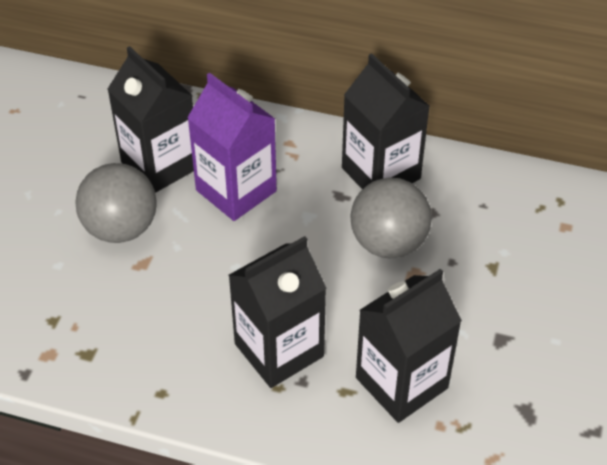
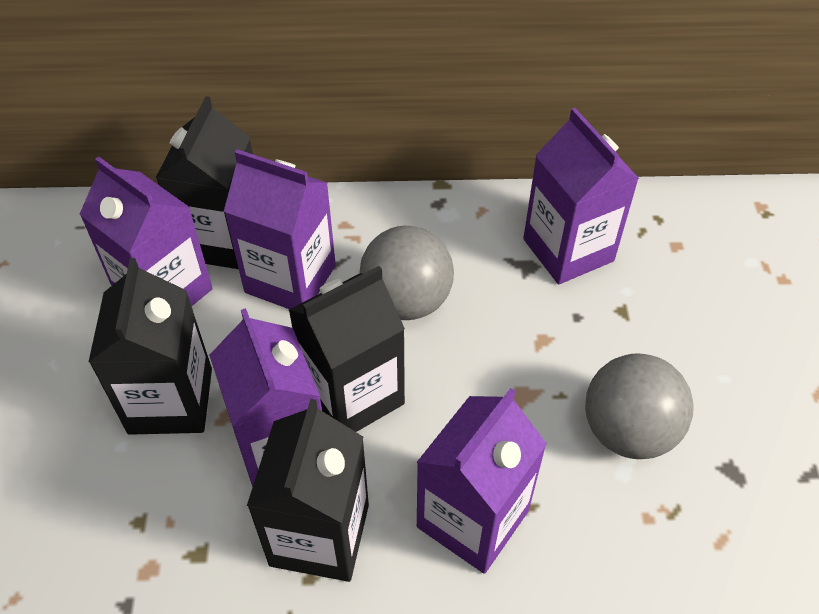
purple carton: 1 -> 5

